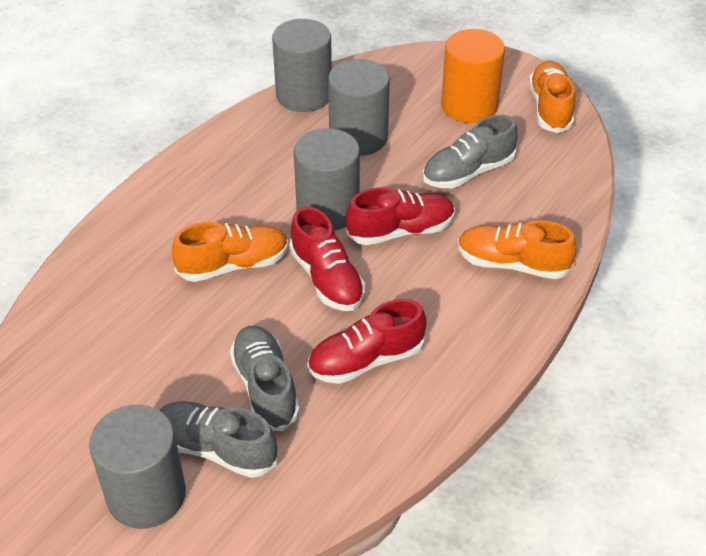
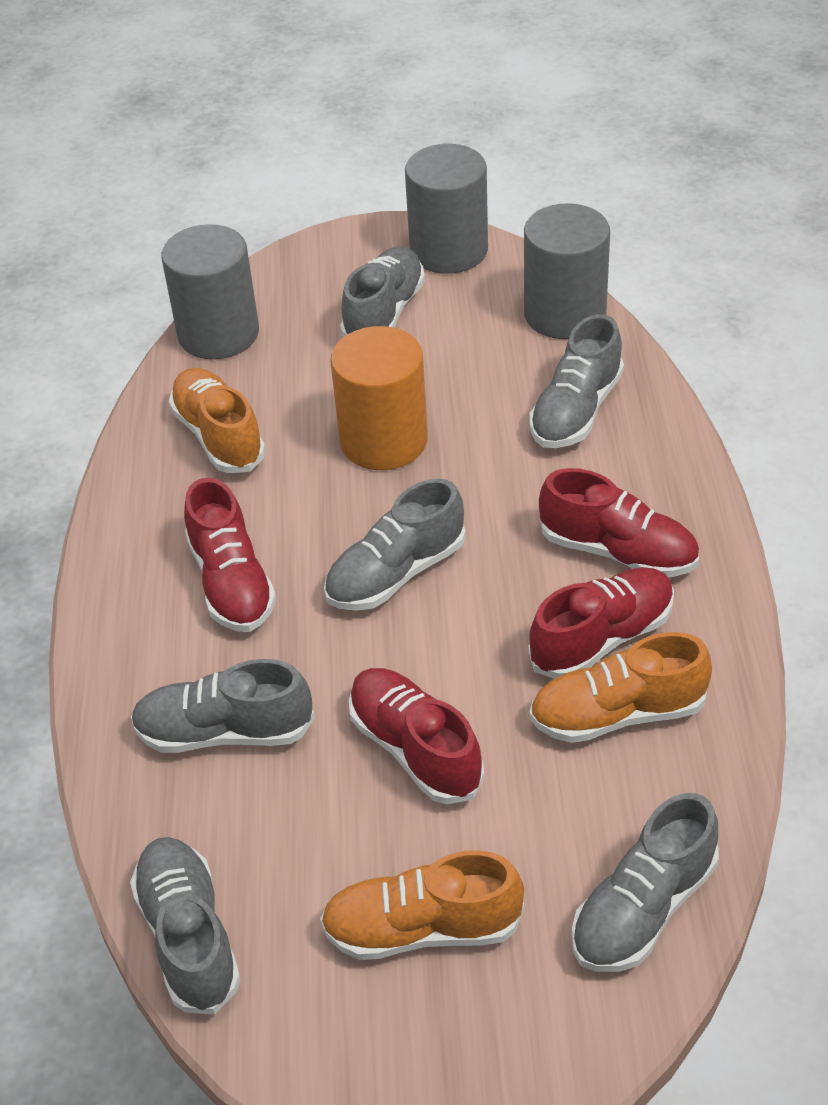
grey cylinder: 4 -> 3
grey shoe: 3 -> 6
red shoe: 3 -> 4

